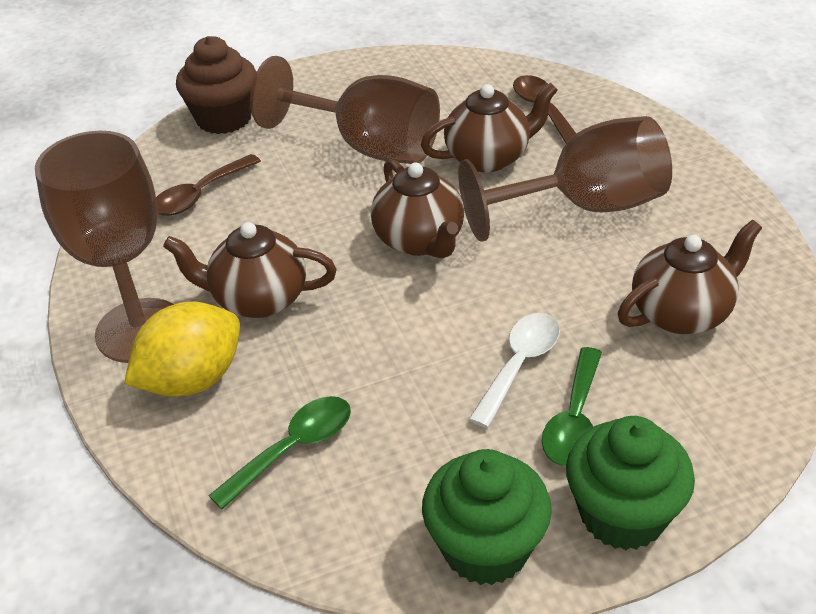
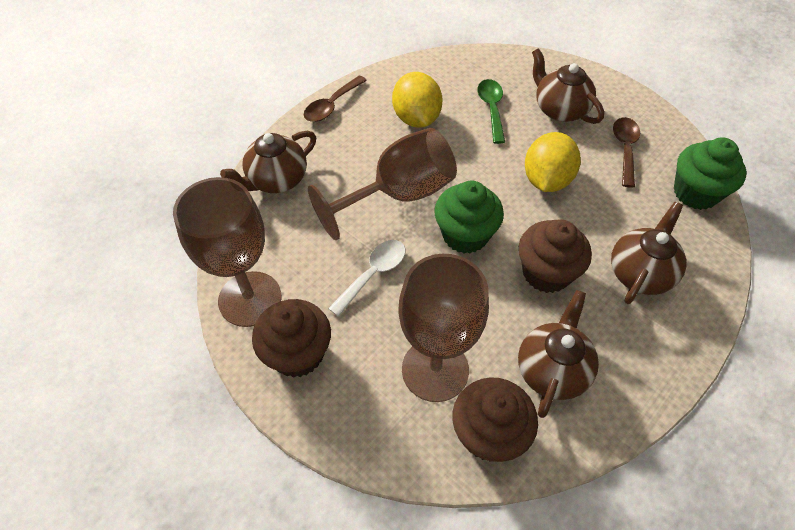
brown cupcake: 1 -> 3
green spoon: 2 -> 1
yellow lemon: 1 -> 2

